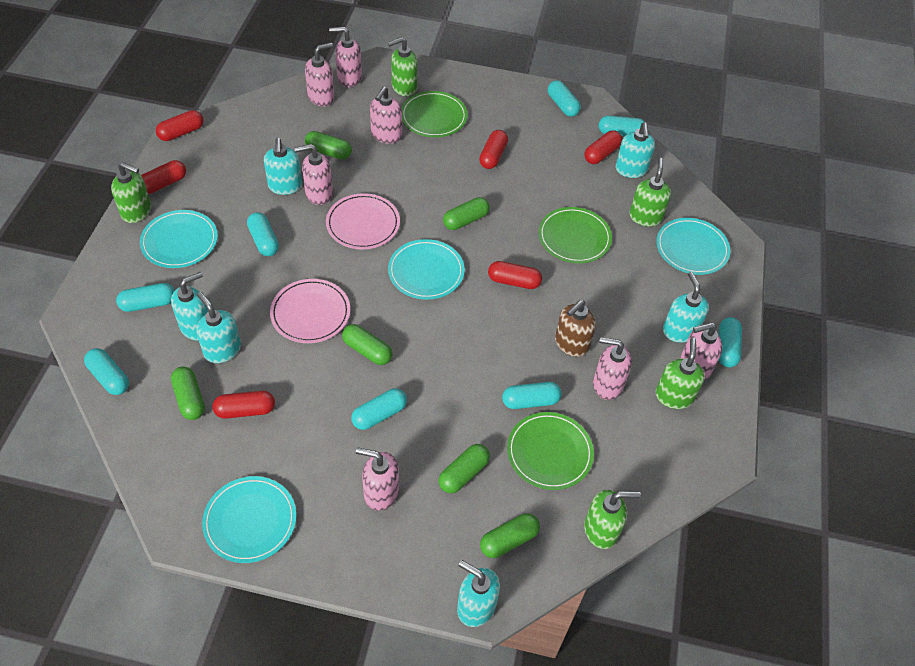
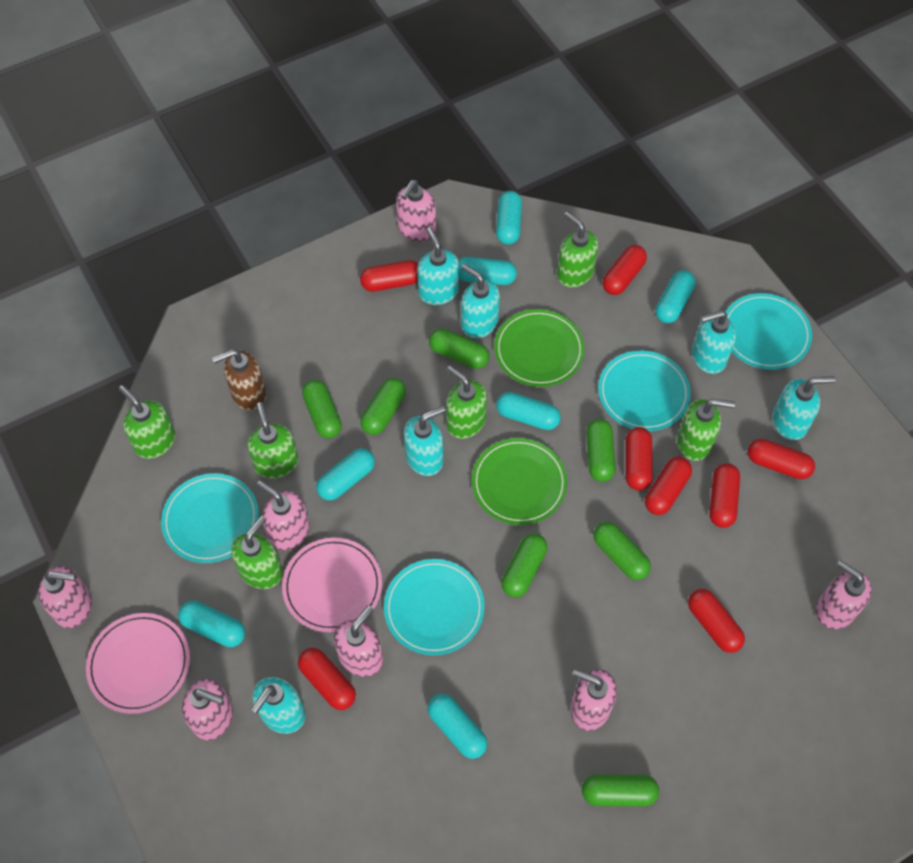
green capsule: 6 -> 7
green plate: 3 -> 2
green soap dispenser: 5 -> 6
red capsule: 6 -> 8
turquoise capsule: 8 -> 7

